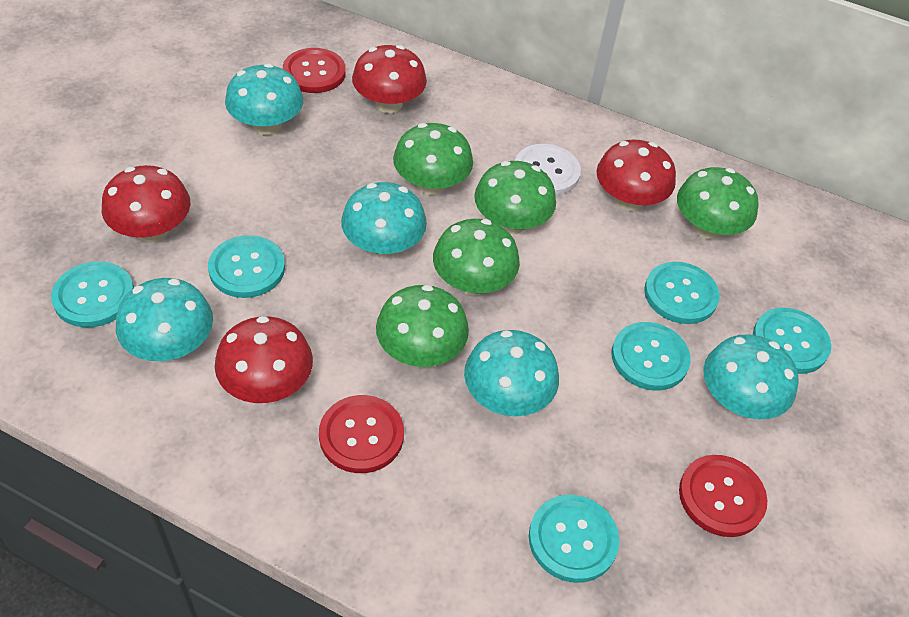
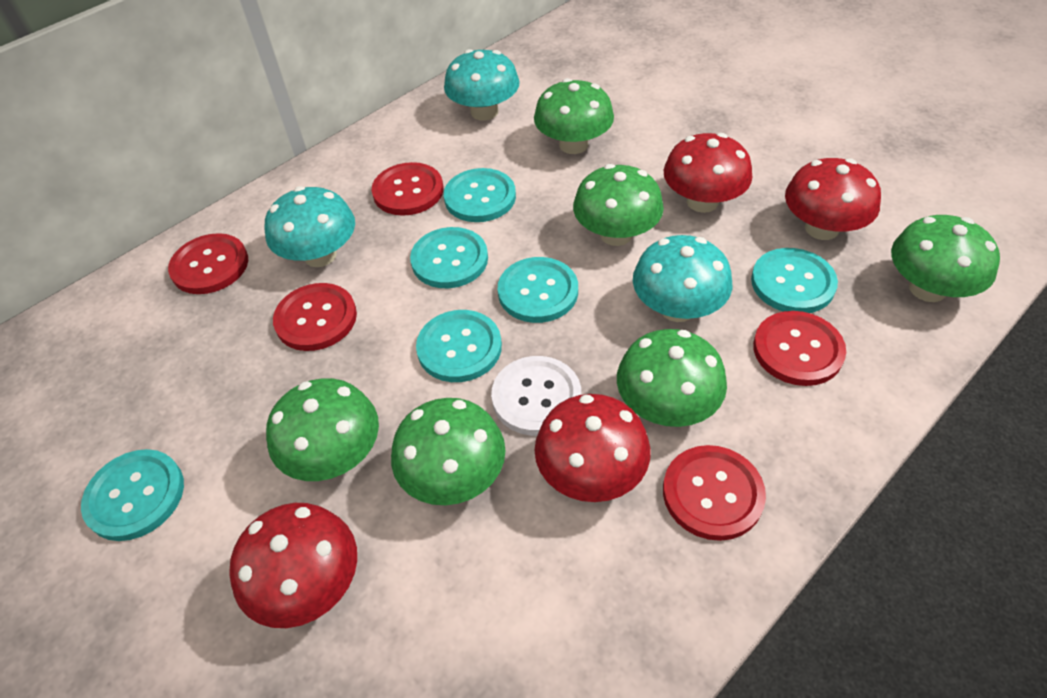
green mushroom: 5 -> 6
red button: 3 -> 5
turquoise mushroom: 5 -> 3

